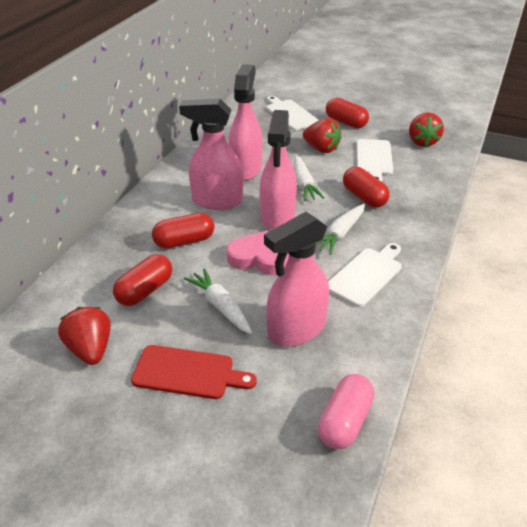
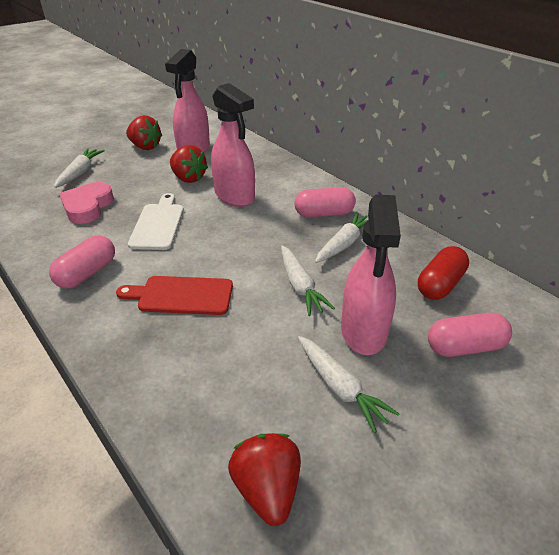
pink capsule: 1 -> 3
pink spray bottle: 4 -> 3
red capsule: 4 -> 1
white carrot: 3 -> 4
white cutting board: 3 -> 1

